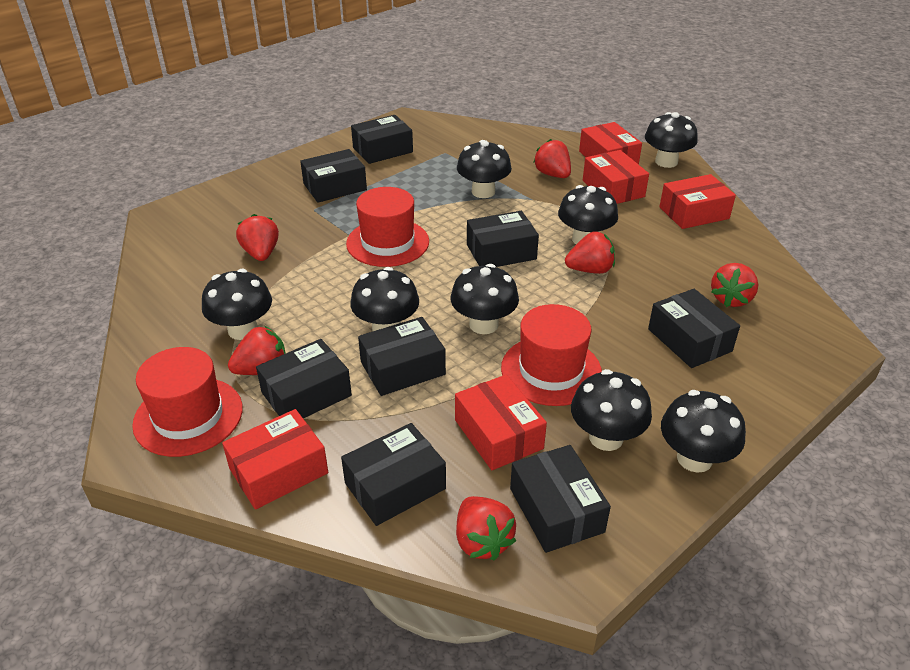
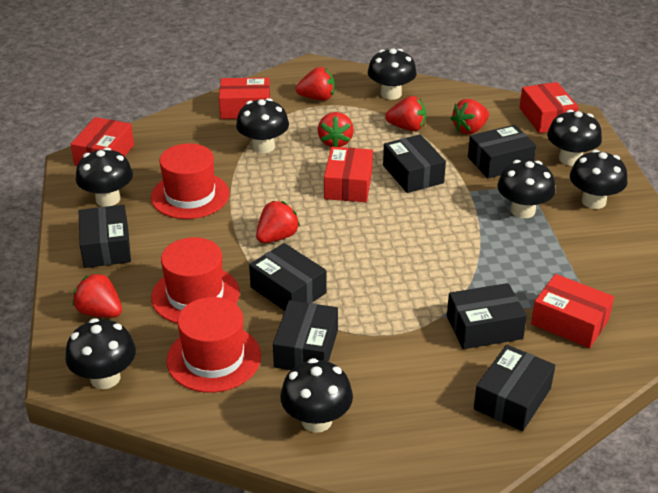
black box: 8 -> 7

